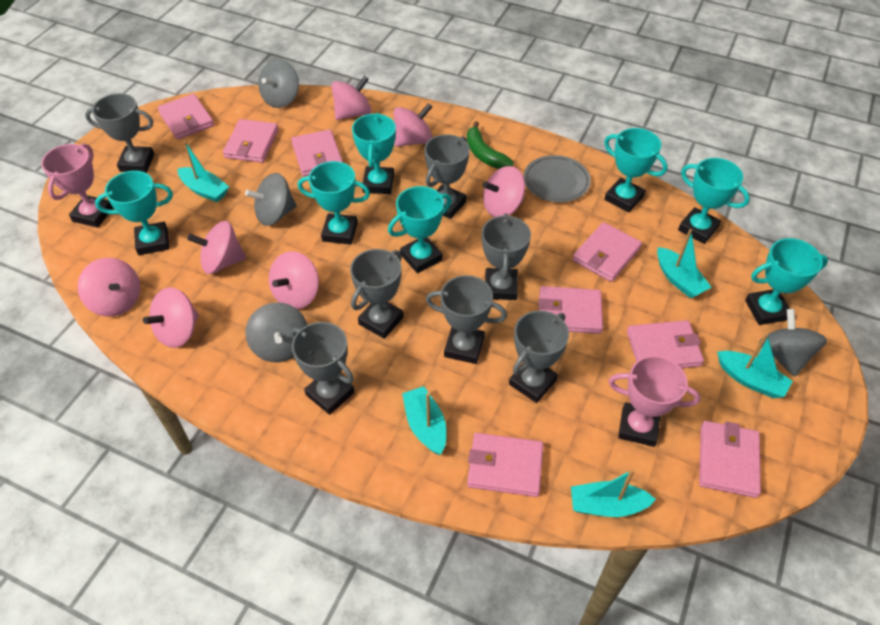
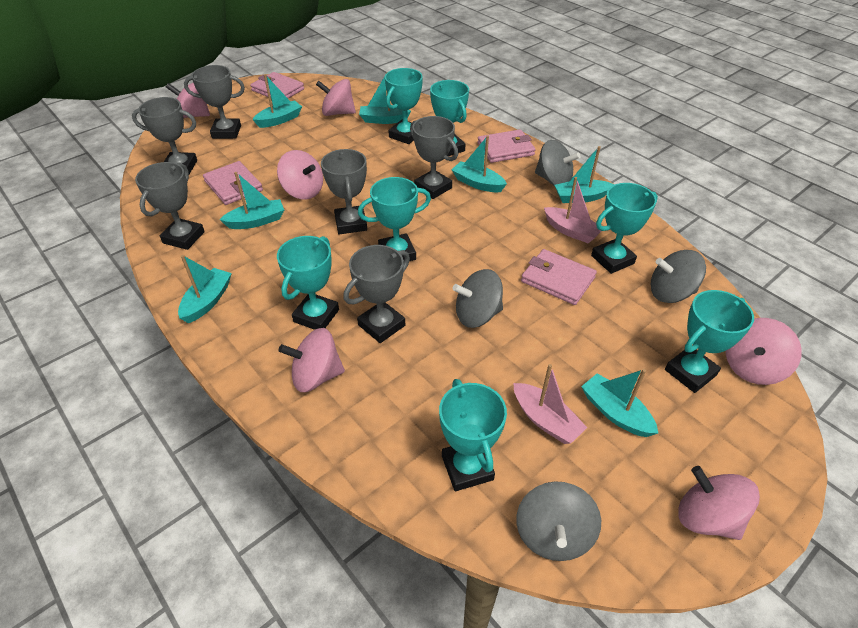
green banana: 1 -> 0
grey plate: 1 -> 0
grey trophy: 7 -> 6
pink boat: 0 -> 2
pink spinning top: 7 -> 6
pink trophy: 2 -> 0
pink wallet: 8 -> 4
turquoise boat: 5 -> 7

